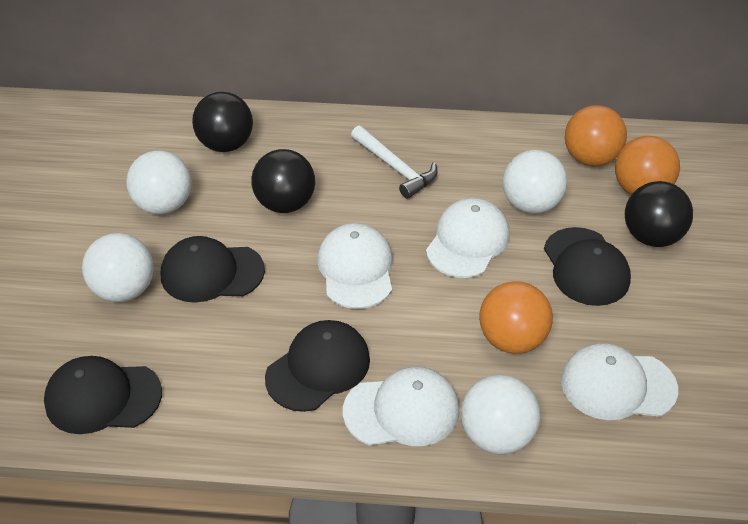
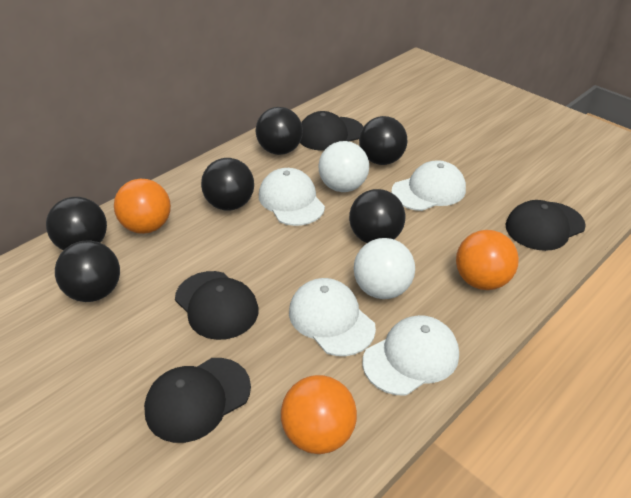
black ball: 3 -> 6
white ball: 4 -> 2
white hammer: 1 -> 0

